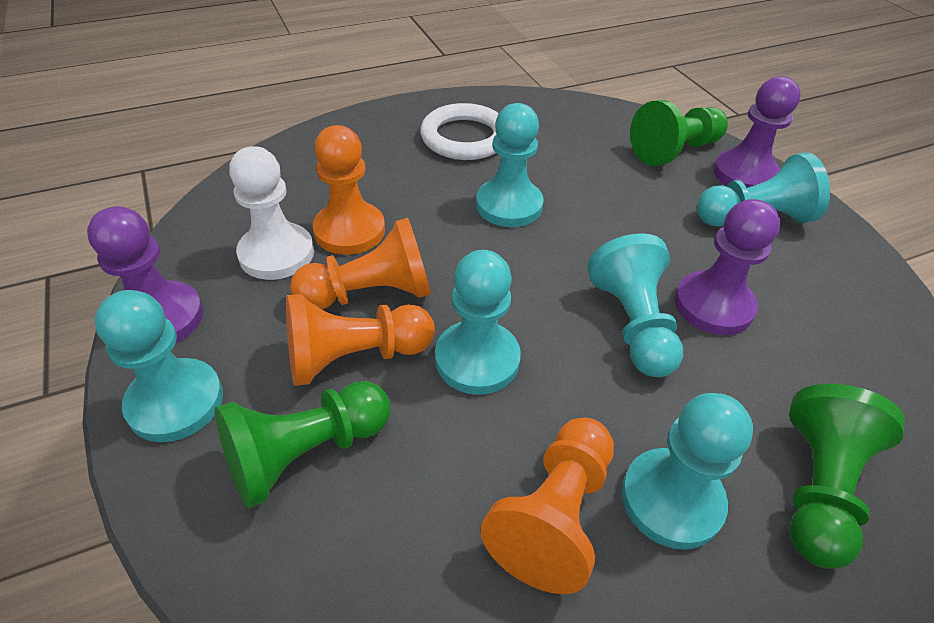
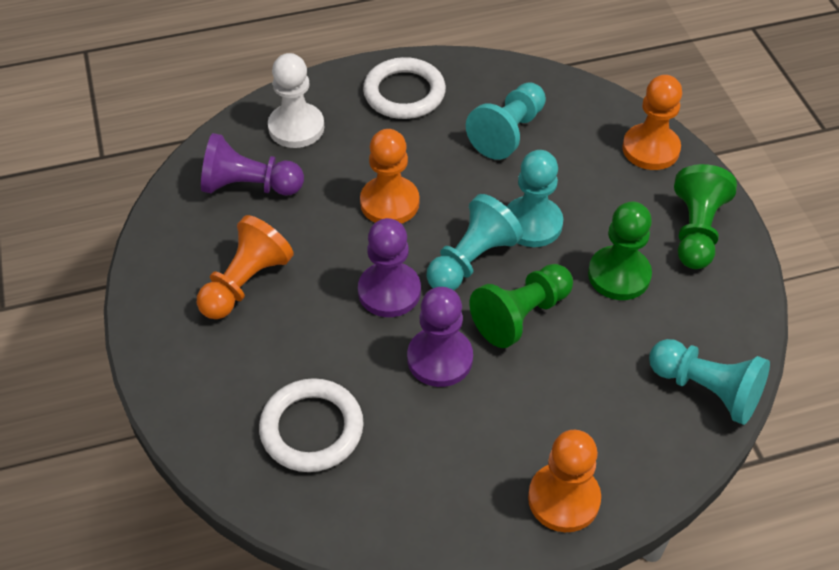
turquoise pawn: 6 -> 4
white ring: 1 -> 2

